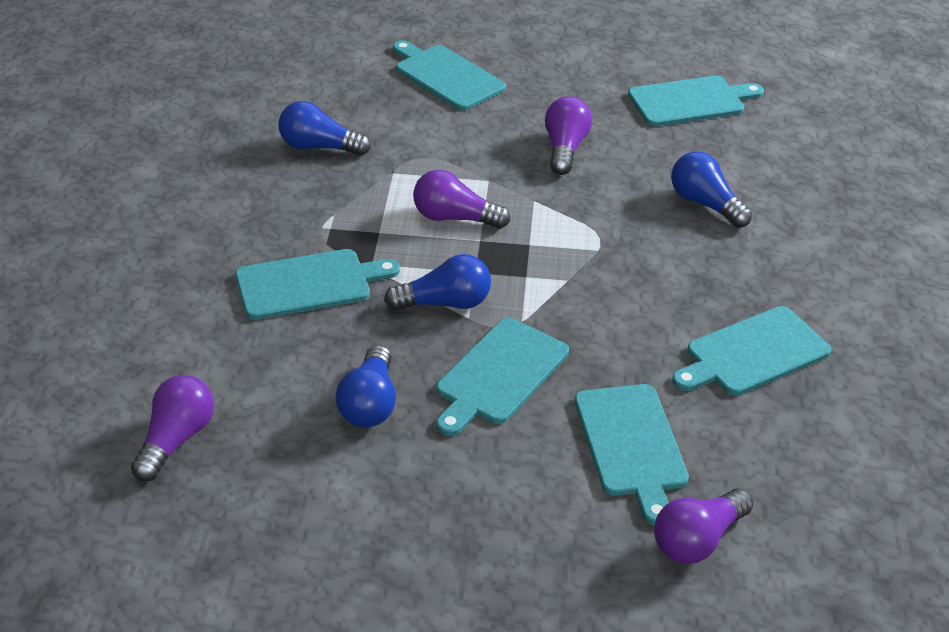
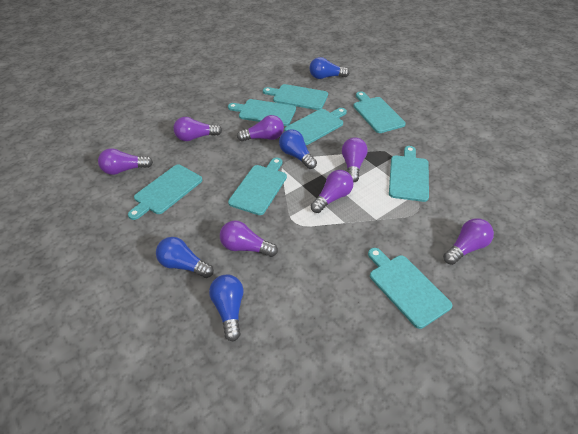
purple light bulb: 4 -> 7
turquoise cutting board: 6 -> 8

